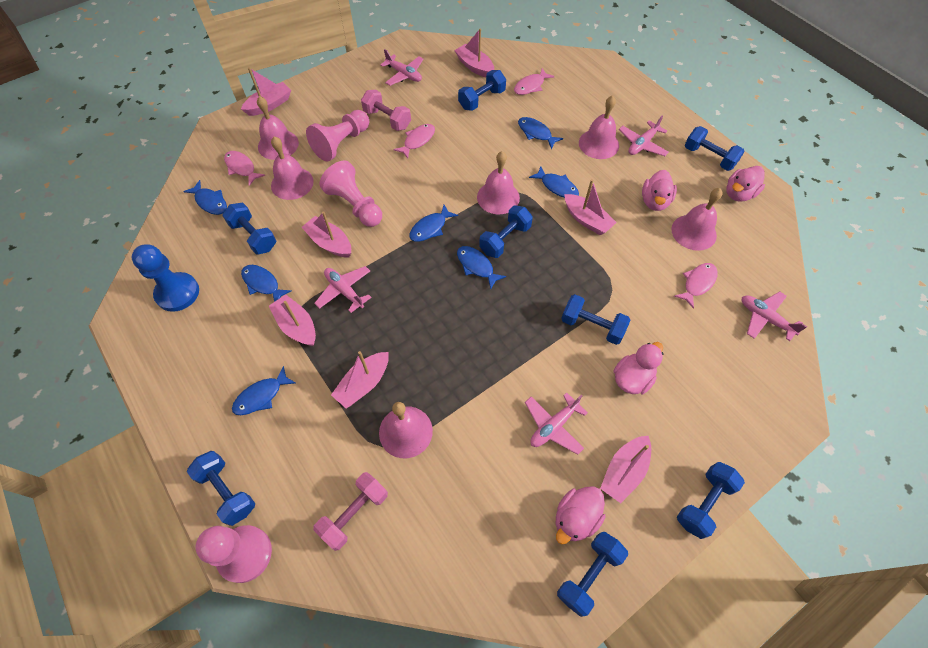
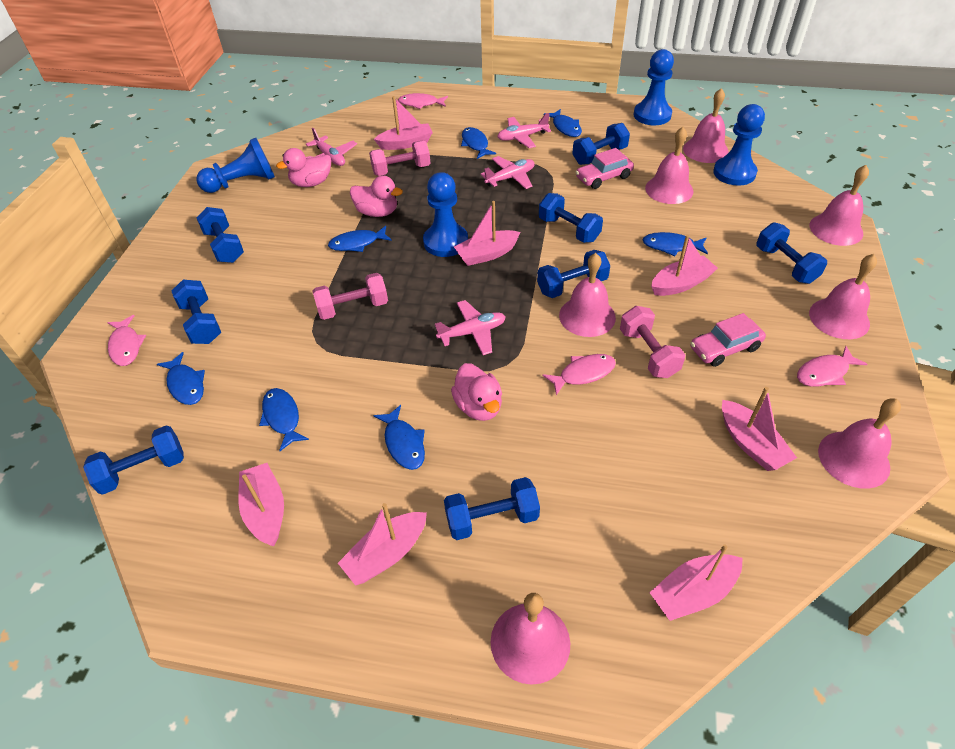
blue pawn: 1 -> 4
pink bell: 6 -> 7
pink car: 0 -> 2
pink duck: 4 -> 3
pink dumbbell: 2 -> 3
pink pawn: 3 -> 0
pink plane: 5 -> 4

